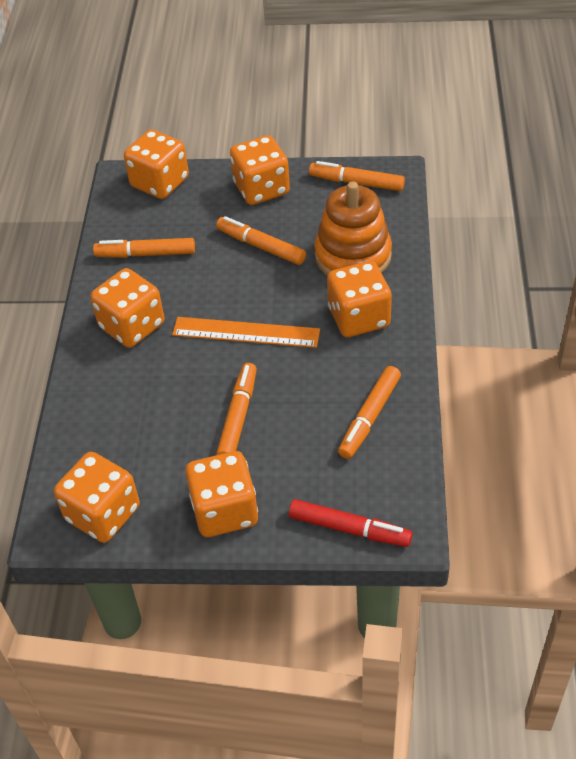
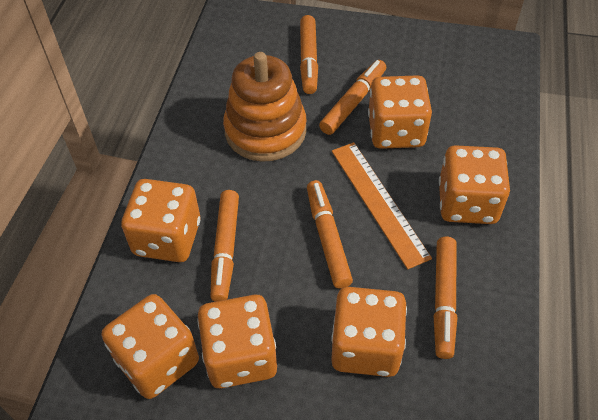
red marker: 1 -> 0

